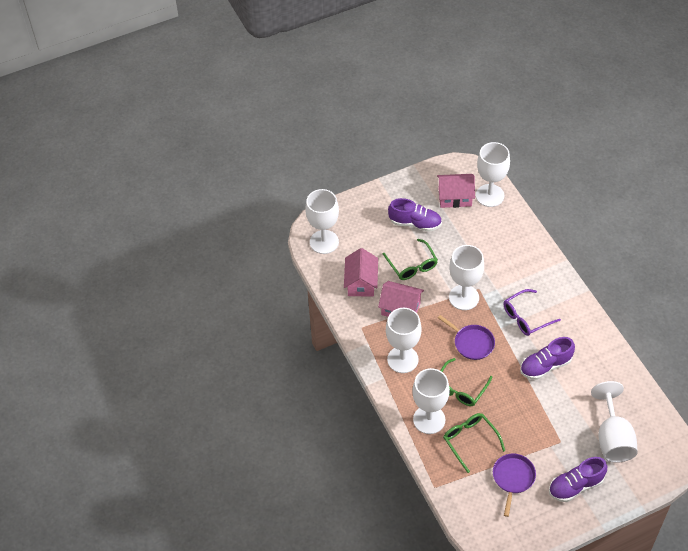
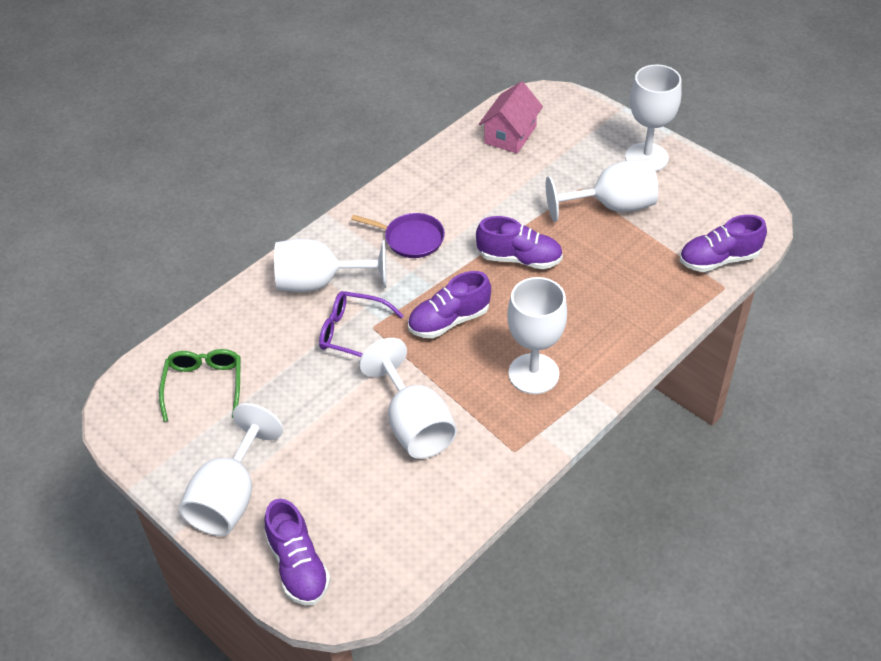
green glasses: 3 -> 1
pink house: 3 -> 1
purple pan: 2 -> 1
purple shoe: 3 -> 4

